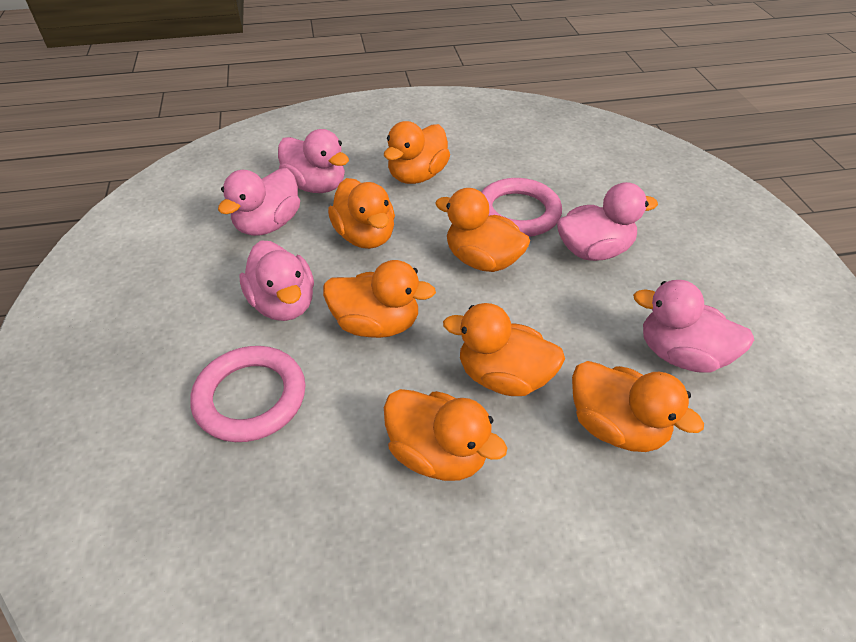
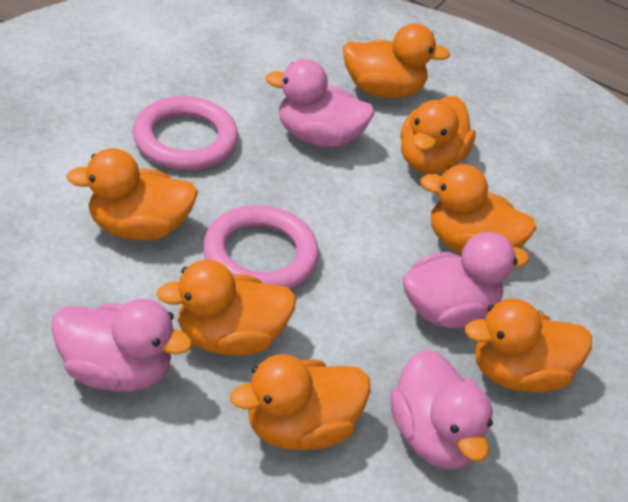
pink duck: 5 -> 4

